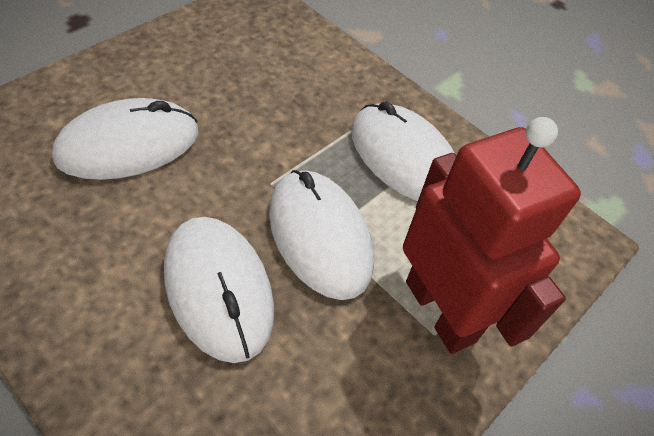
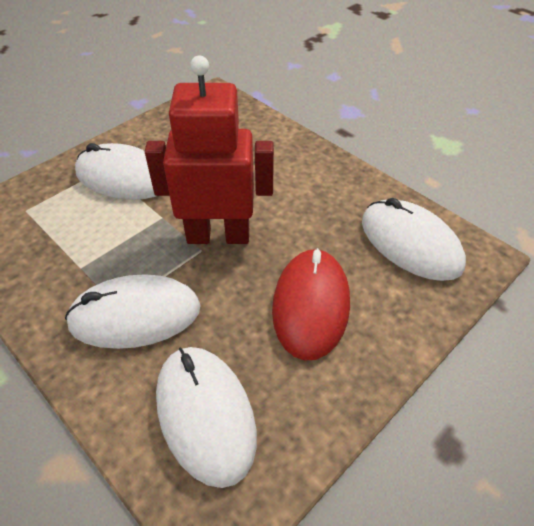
red mouse: 0 -> 1

